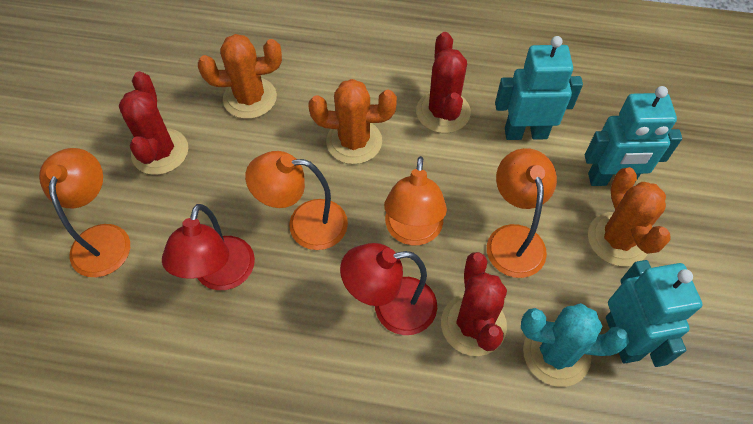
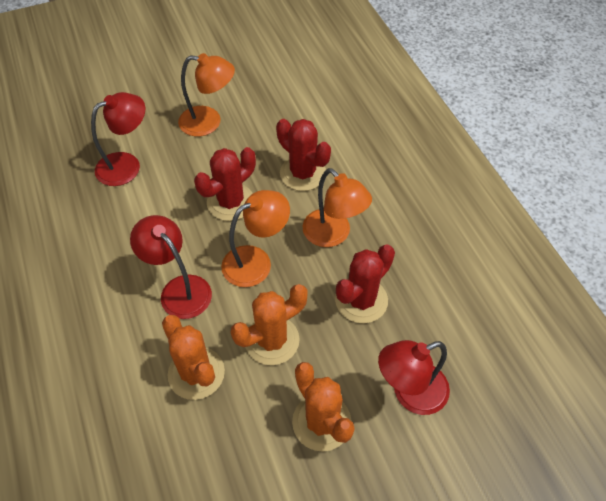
orange lamp: 4 -> 3
red lamp: 2 -> 3
turquoise cactus: 1 -> 0
turquoise robot: 3 -> 0

